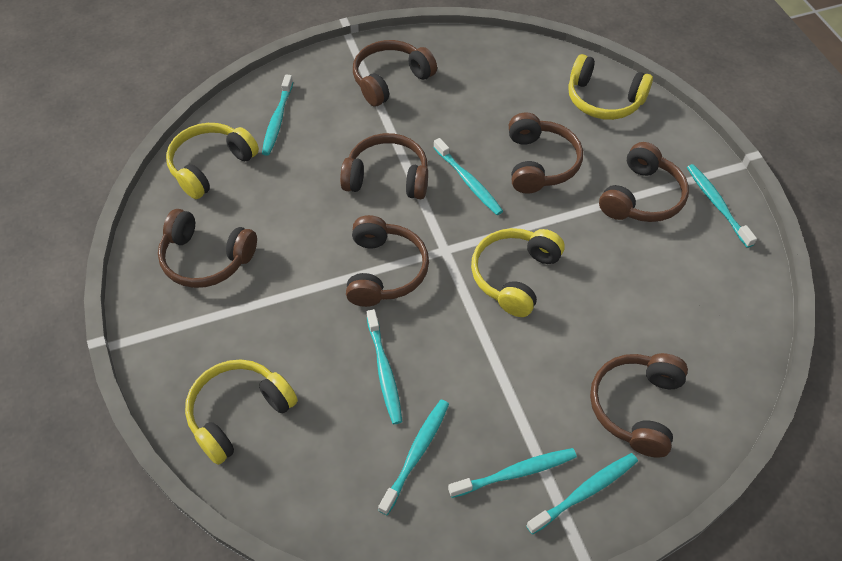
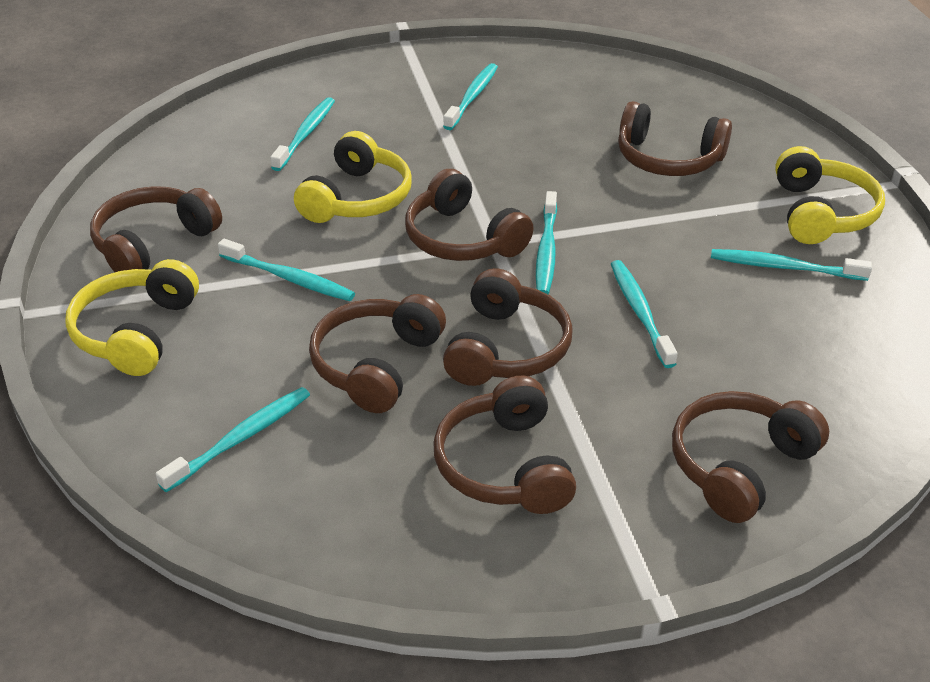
yellow headphones: 4 -> 3

